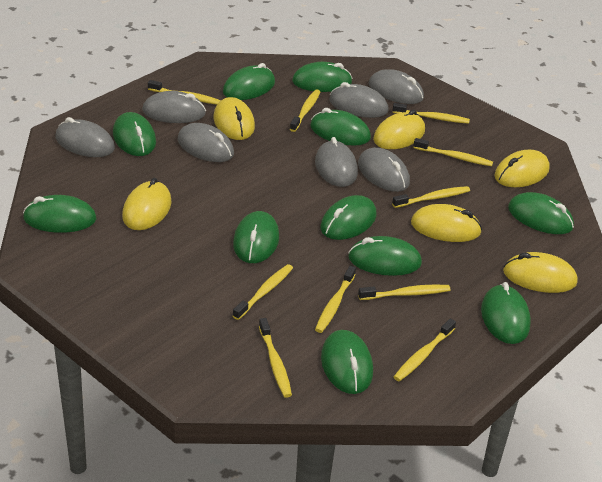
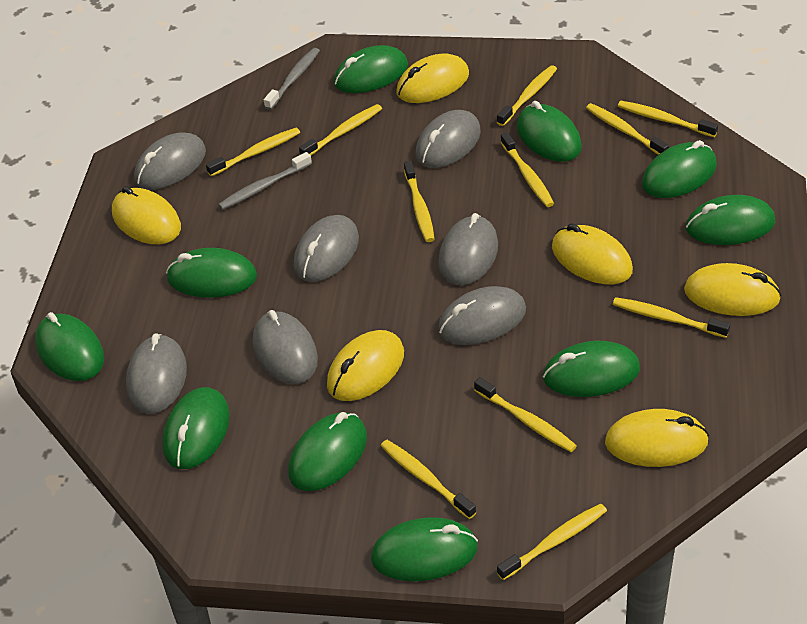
green mouse: 11 -> 10
grey toothbrush: 0 -> 2
yellow toothbrush: 10 -> 11

